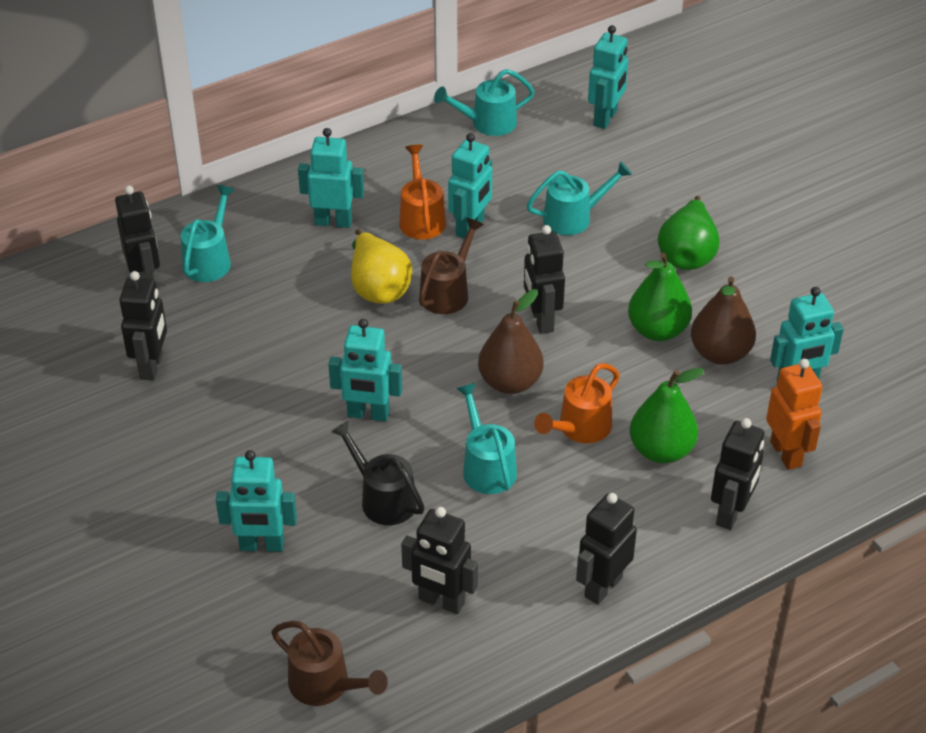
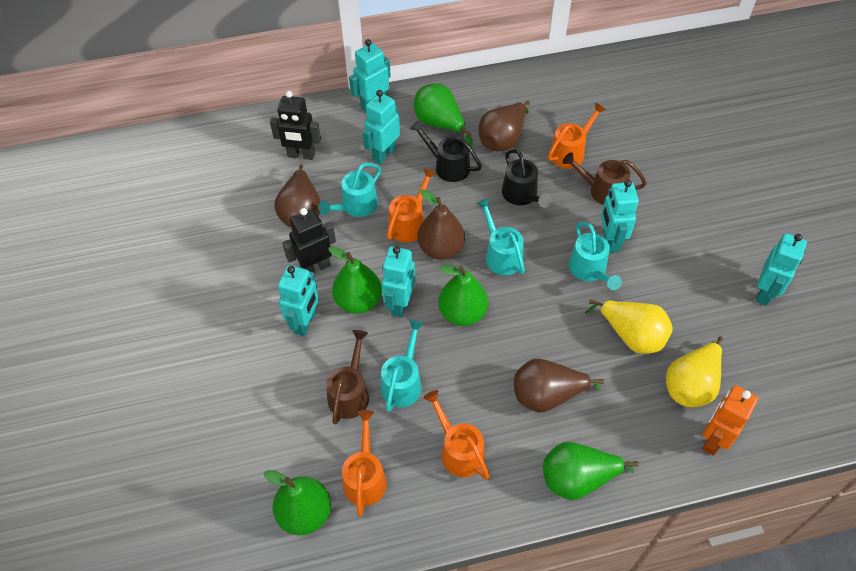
black robot: 6 -> 2
black watering can: 1 -> 2
brown pear: 2 -> 4
green pear: 3 -> 5
orange watering can: 2 -> 4
yellow pear: 1 -> 2

